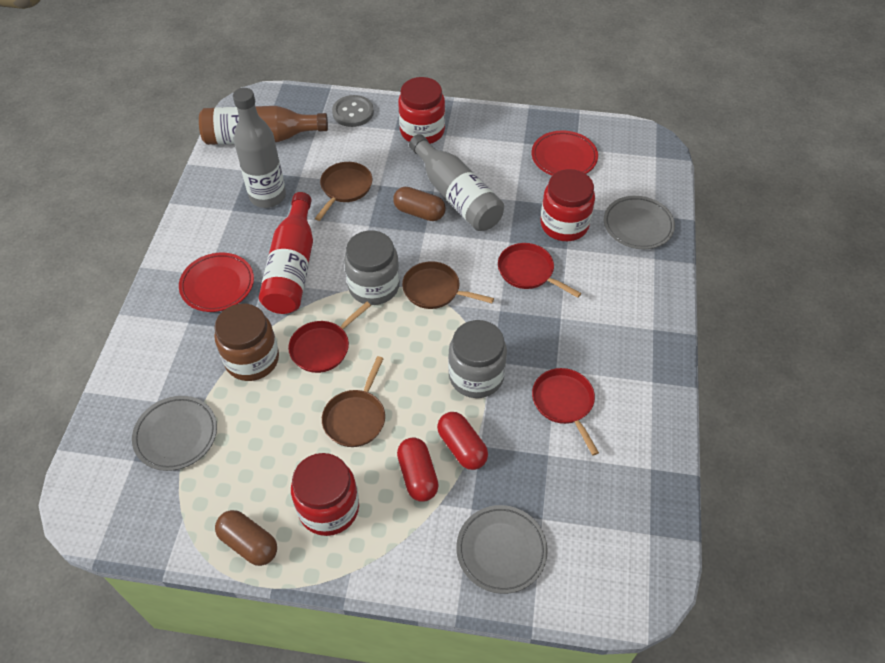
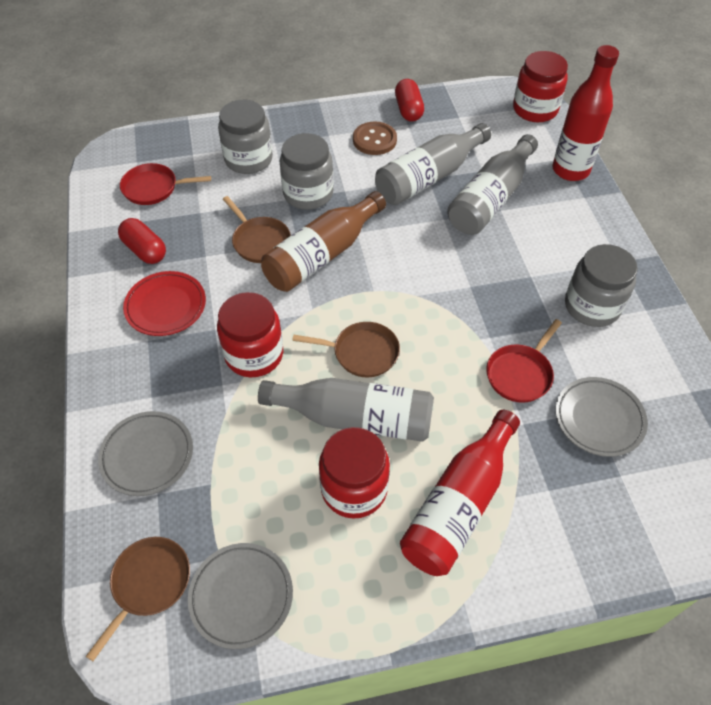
brown button: 0 -> 1
brown capsule: 2 -> 0
brown jar: 1 -> 0
grey bottle: 2 -> 3
grey button: 1 -> 0
grey jar: 2 -> 3
red bottle: 1 -> 2
red pan: 3 -> 2
red plate: 2 -> 1

